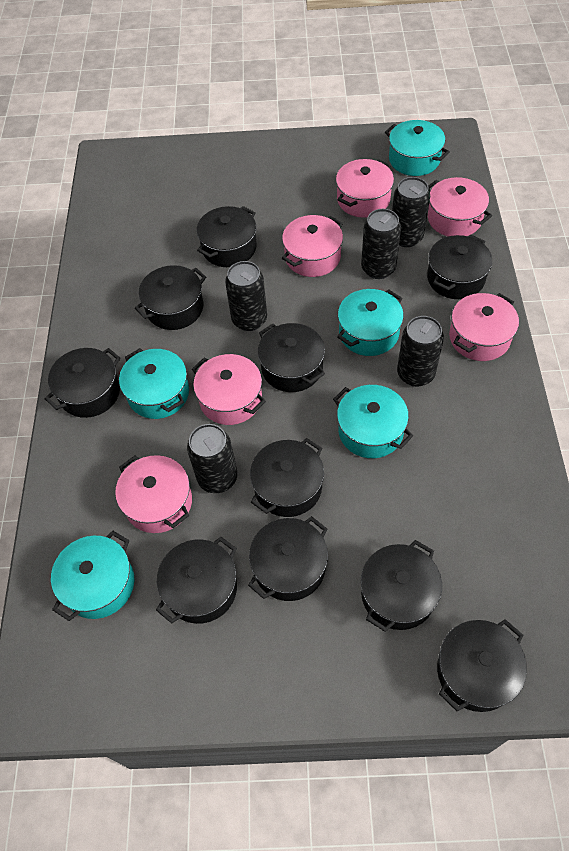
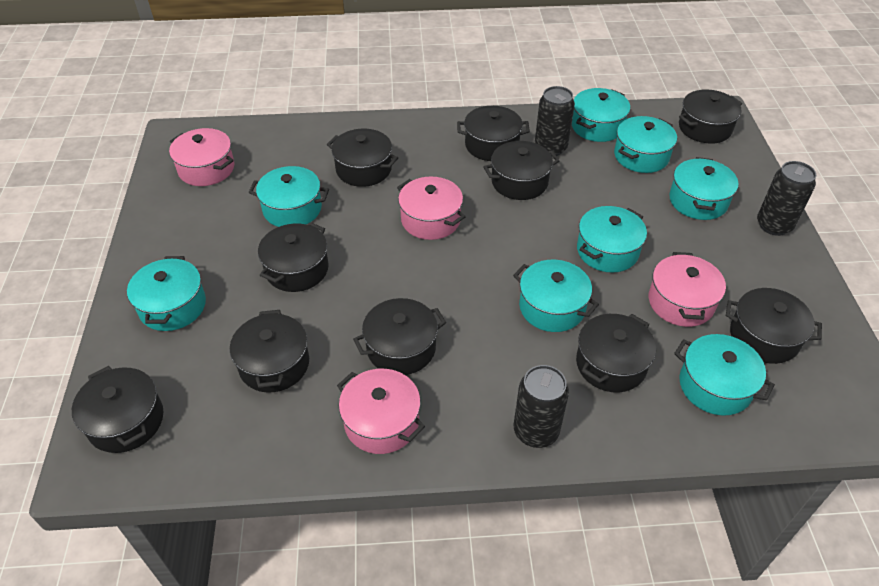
black can: 5 -> 3
pink pot: 6 -> 4
turquoise pot: 5 -> 8

